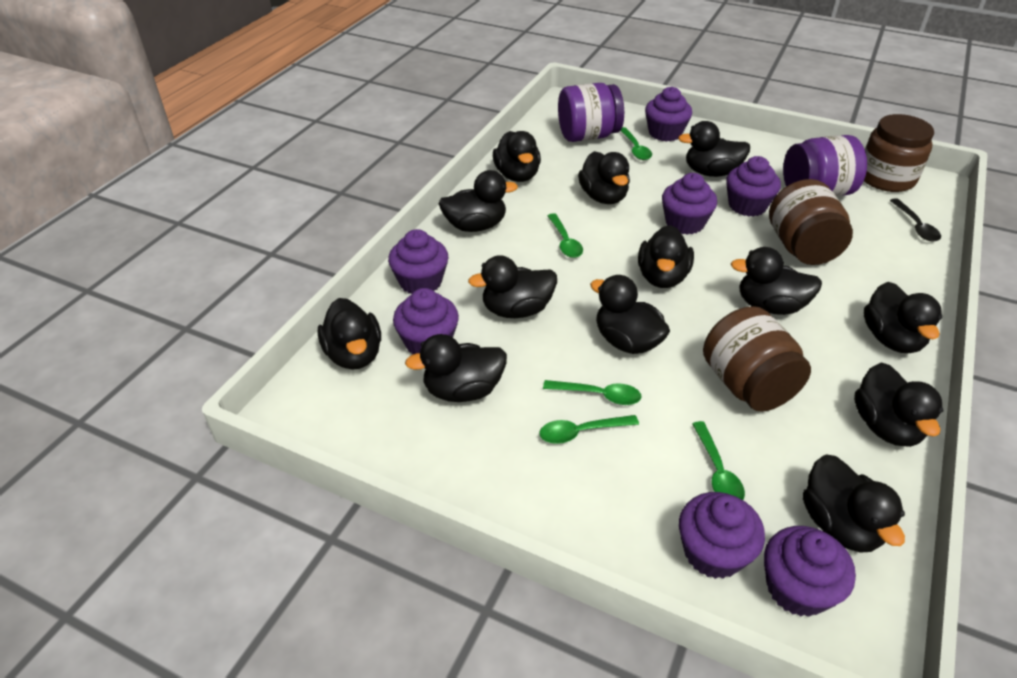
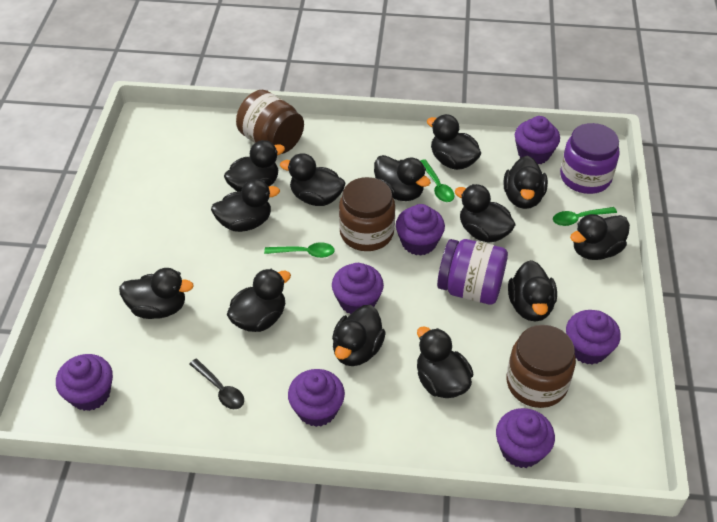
green spoon: 5 -> 3

